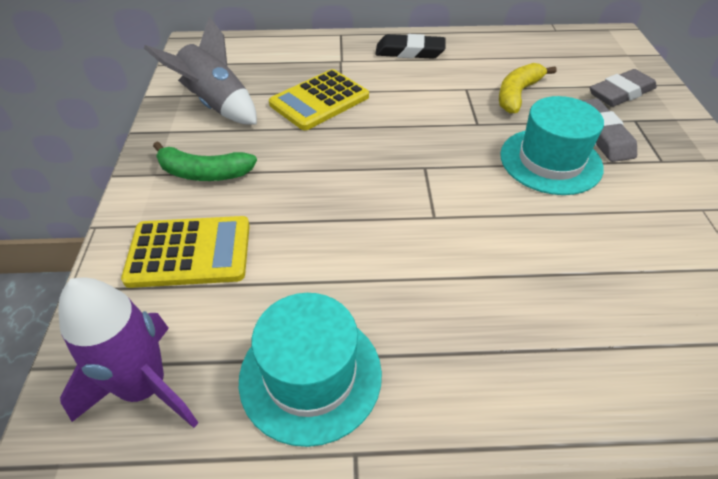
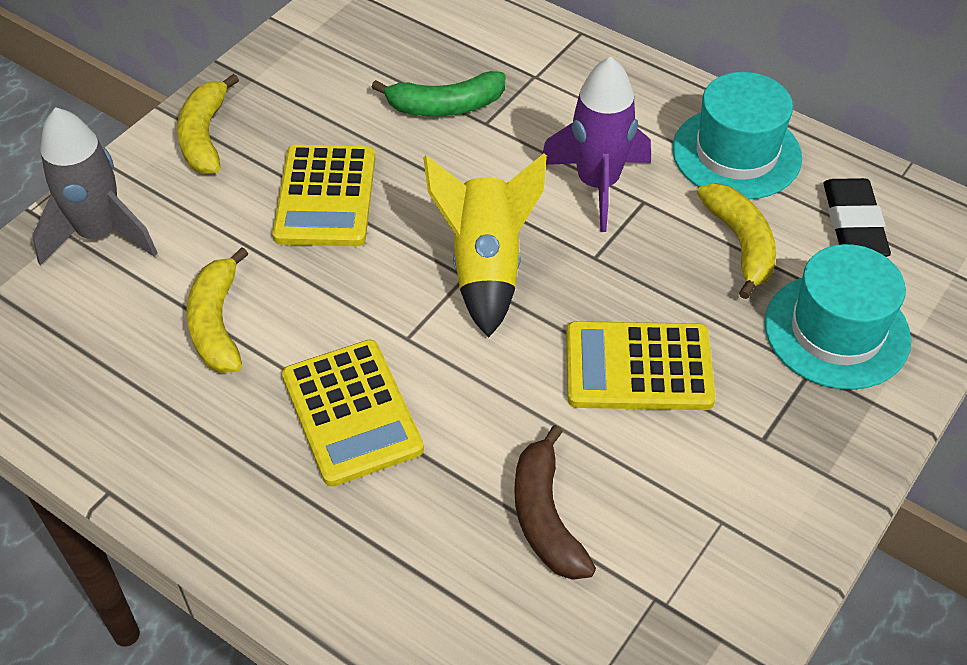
brown banana: 0 -> 1
grey eraser: 2 -> 0
yellow banana: 1 -> 3
yellow calculator: 2 -> 3
yellow rocket: 0 -> 1

